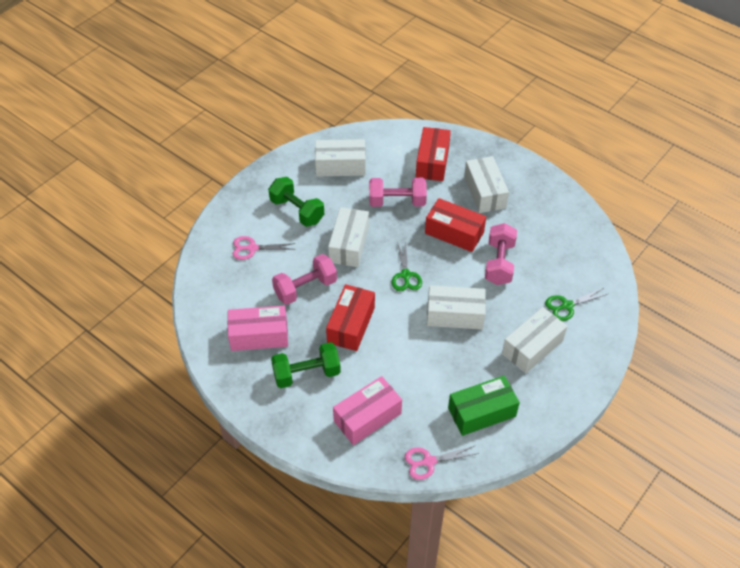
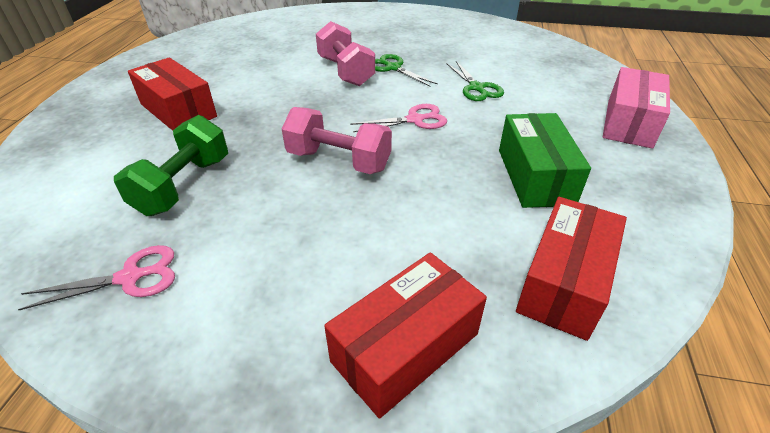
green dumbbell: 2 -> 1
pink box: 2 -> 1
pink dumbbell: 3 -> 2
white box: 5 -> 0

